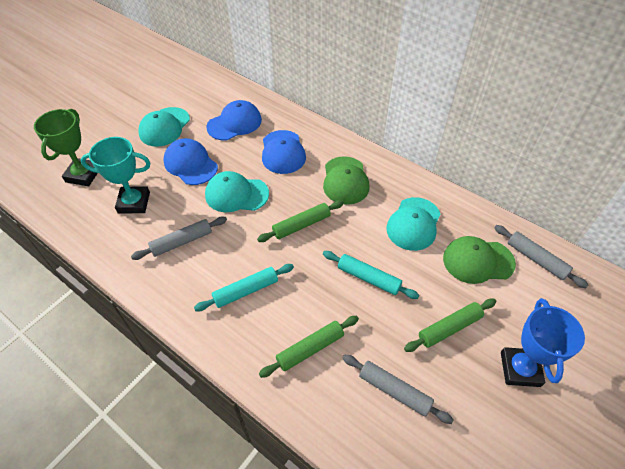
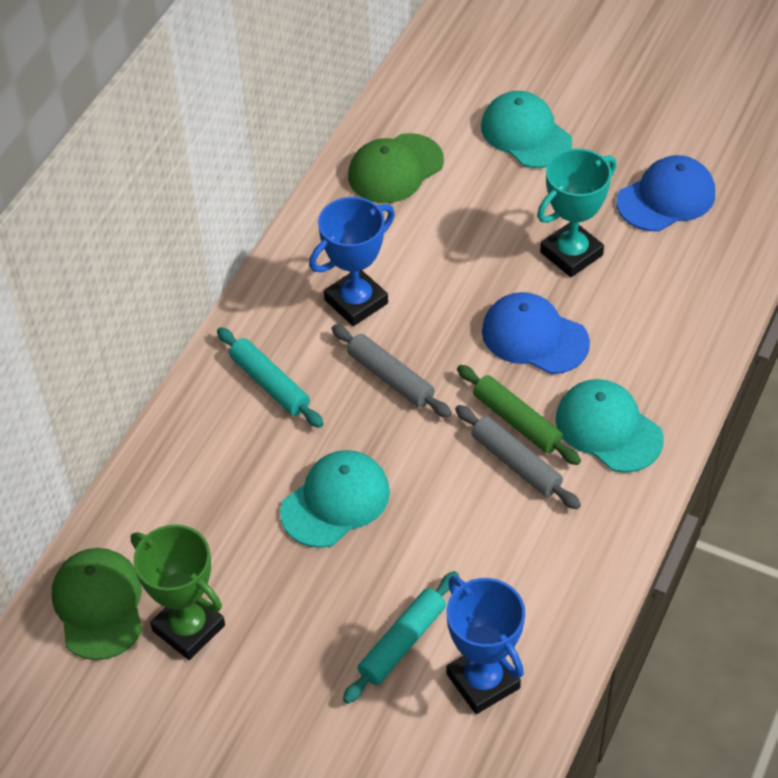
blue cap: 3 -> 2
blue trophy: 1 -> 2
green rolling pin: 3 -> 1
grey rolling pin: 3 -> 2

